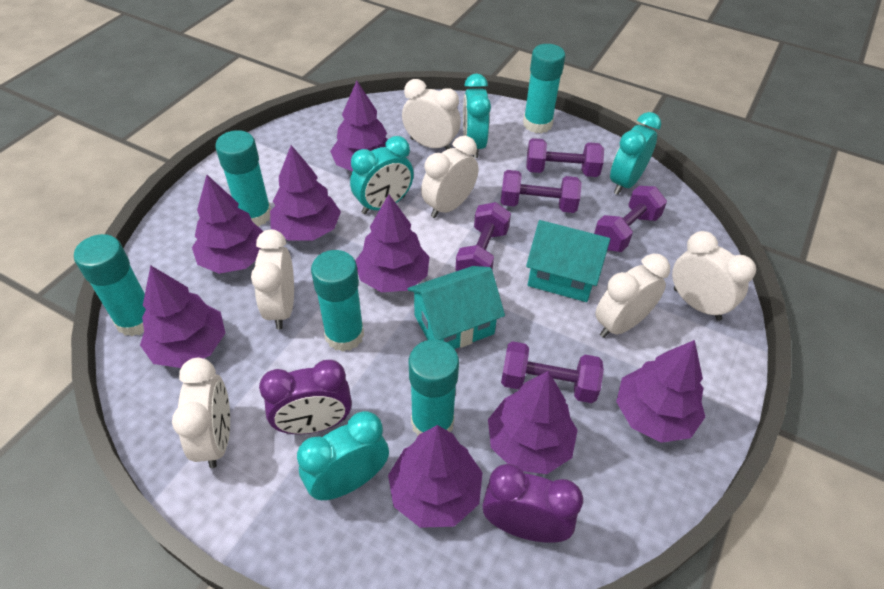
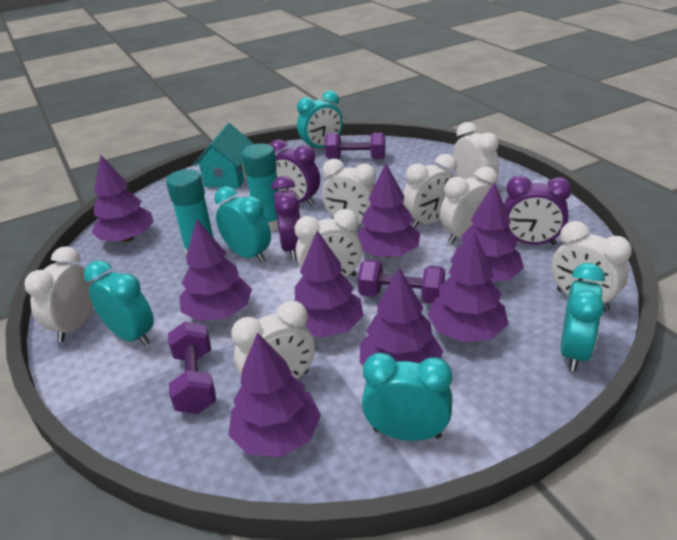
purple clock: 2 -> 3
purple dumbbell: 5 -> 3
turquoise clock: 4 -> 5
turquoise glue stick: 5 -> 2
turquoise house: 2 -> 1
white clock: 6 -> 8

